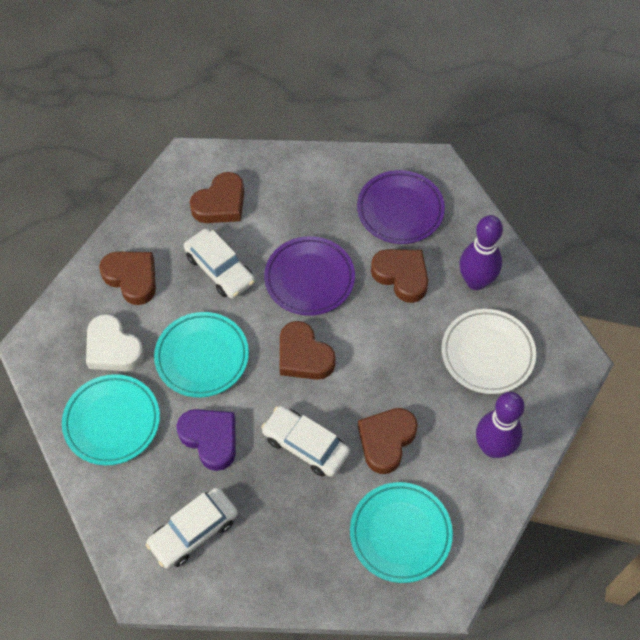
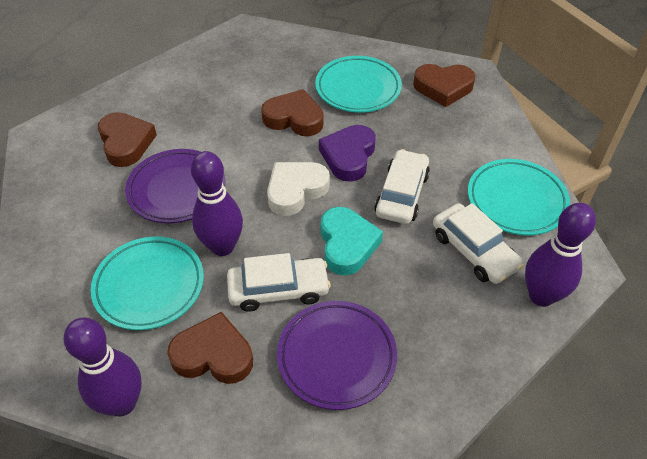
brown heart: 5 -> 4
purple bowling pin: 2 -> 3
turquoise heart: 0 -> 1
white plate: 1 -> 0

